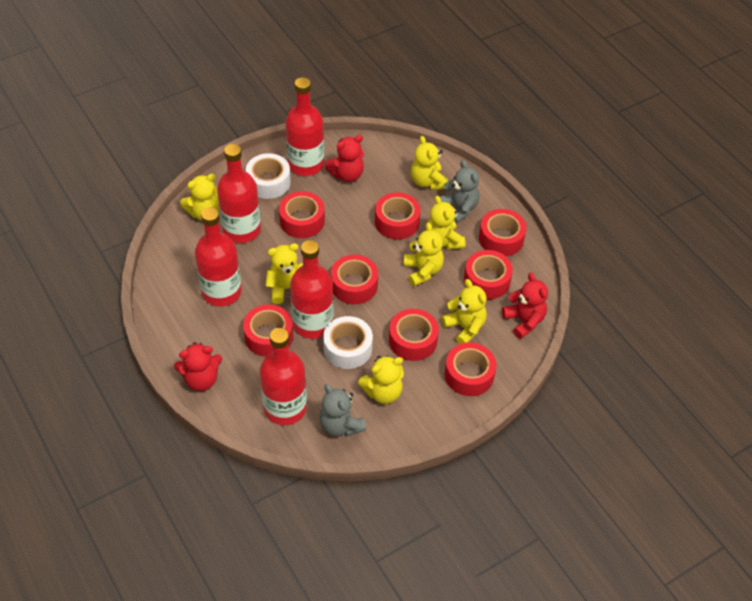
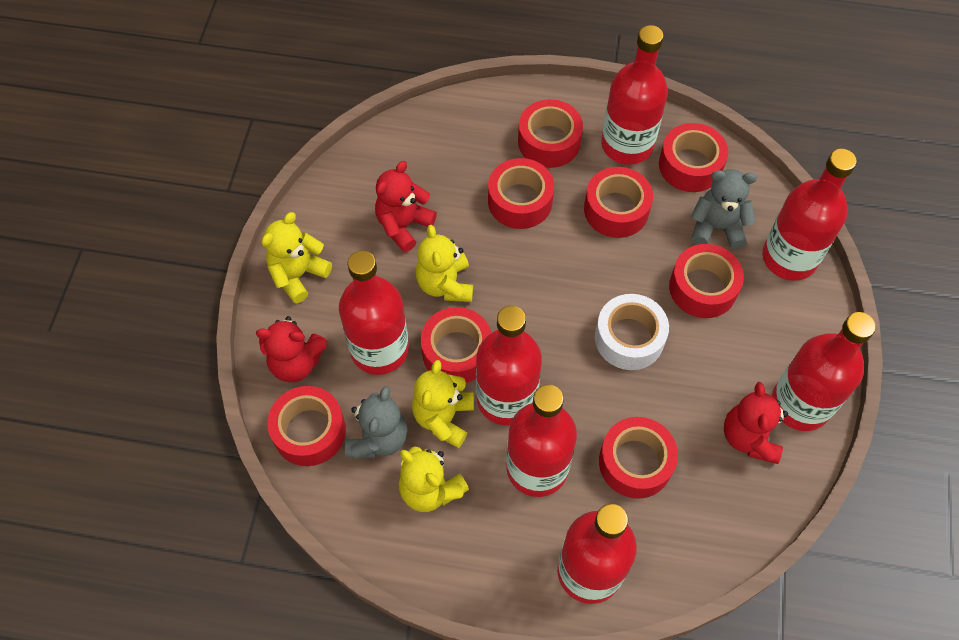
red bottle: 5 -> 7
white tape: 2 -> 1
yellow teddy bear: 7 -> 4

